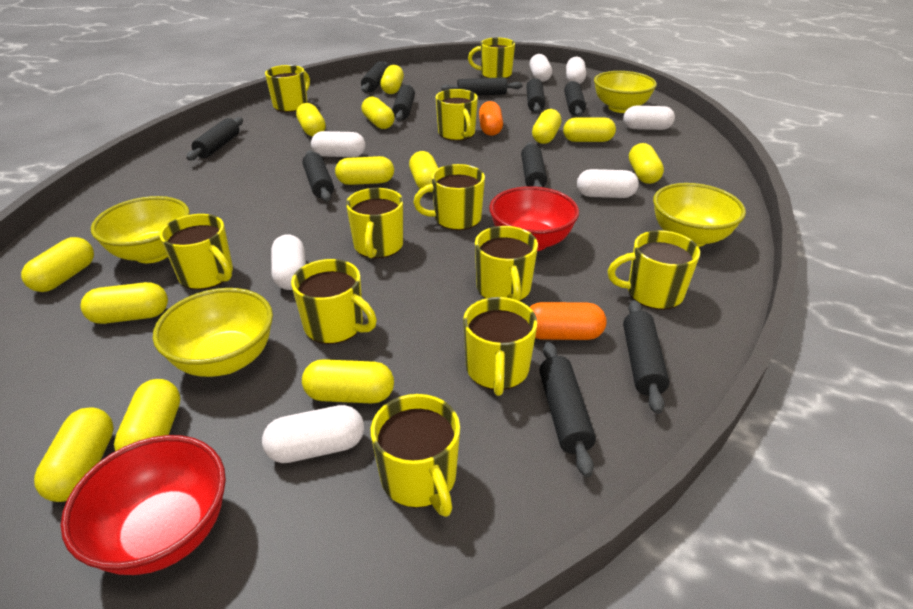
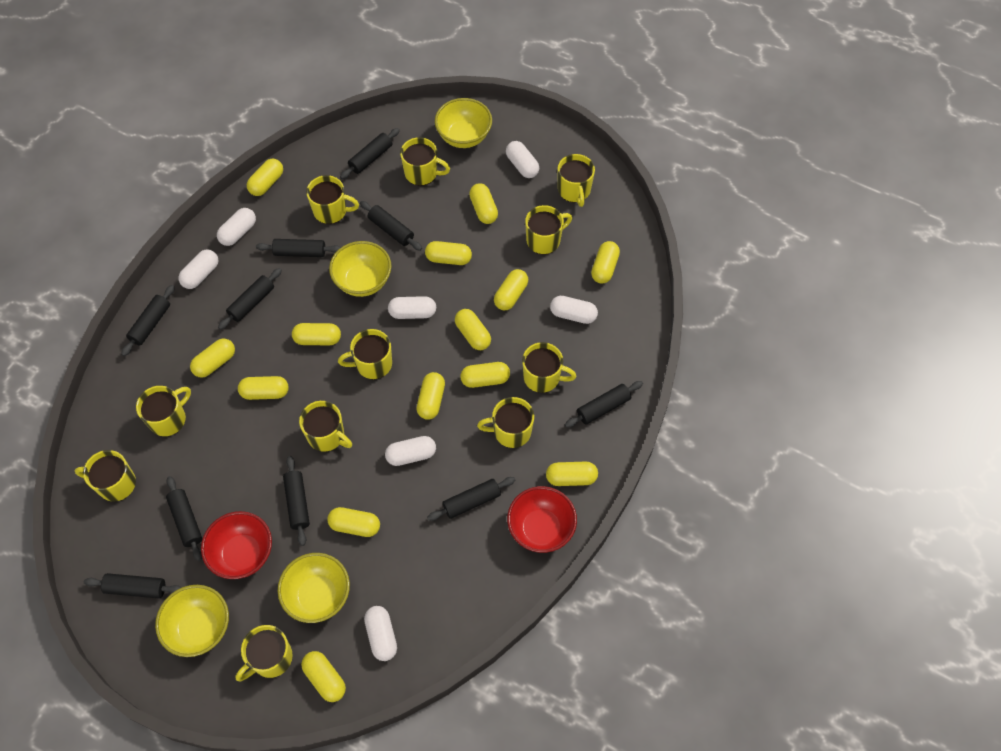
orange capsule: 2 -> 0
yellow capsule: 13 -> 14

